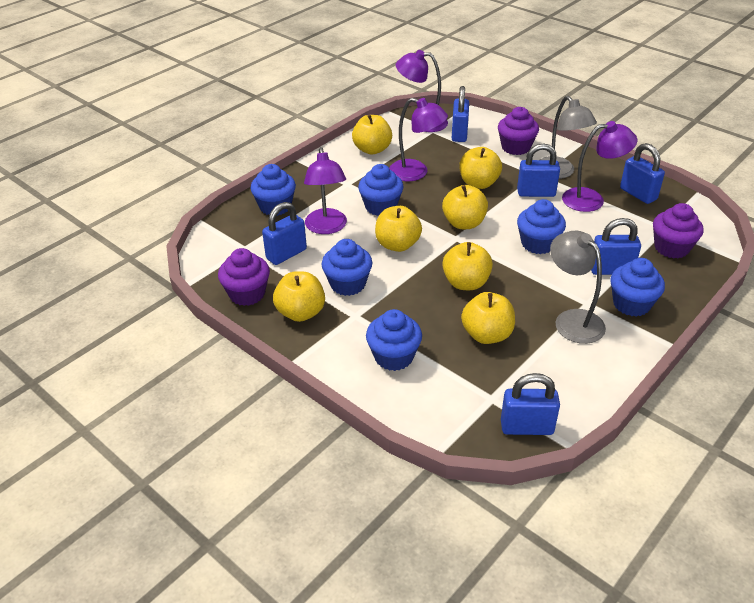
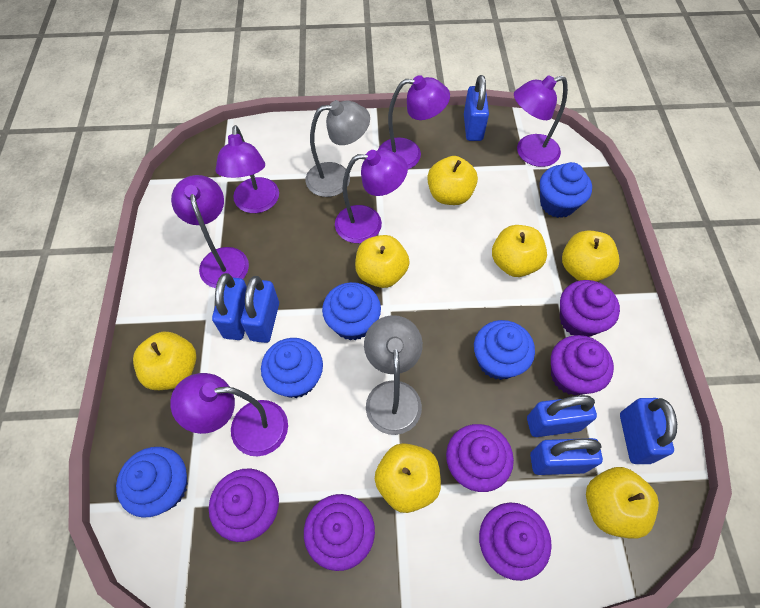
blue cupcake: 6 -> 5
purple cupcake: 3 -> 6
purple lamp: 4 -> 6

